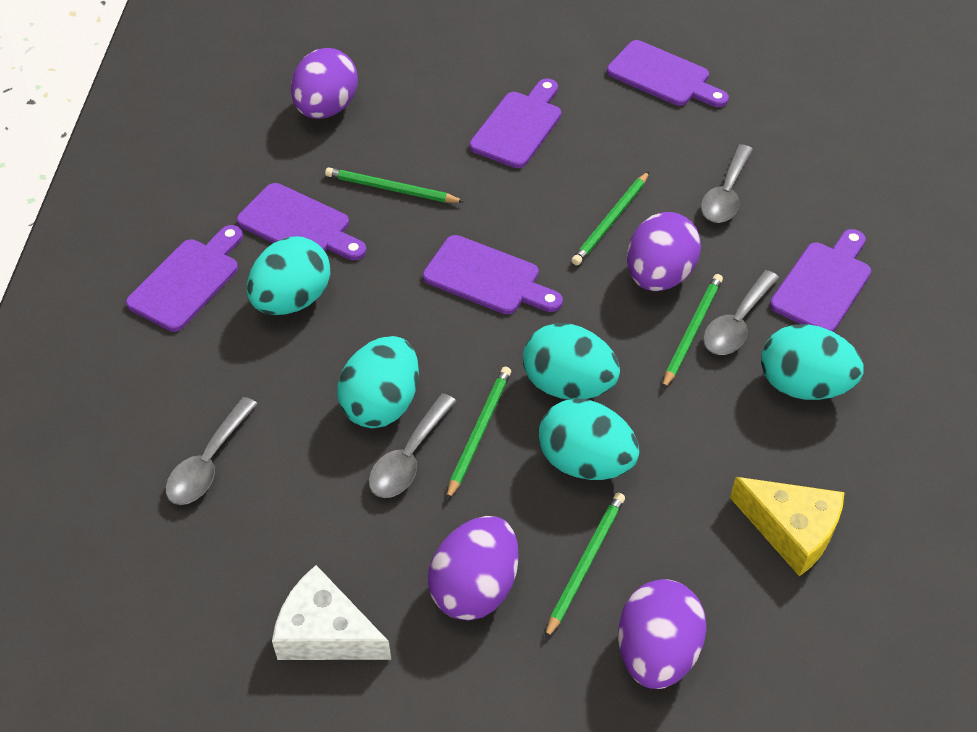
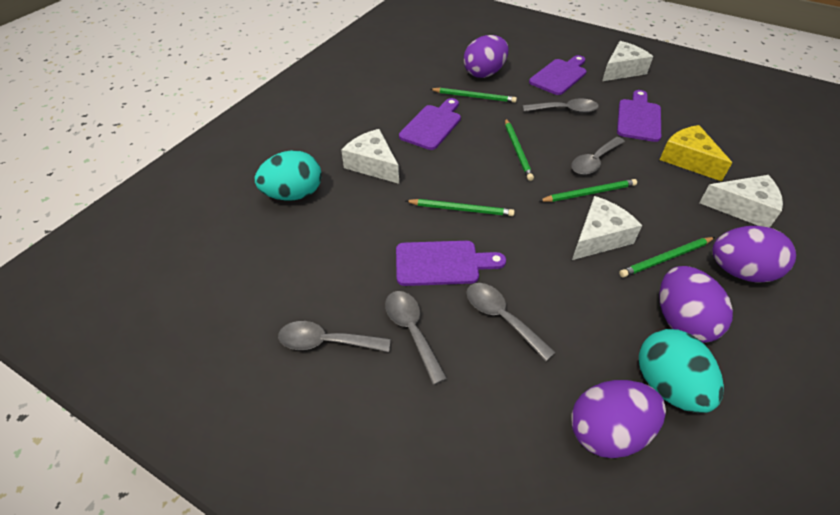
grey spoon: 4 -> 5
purple cutting board: 6 -> 4
turquoise egg: 5 -> 2
white cheese: 1 -> 4

